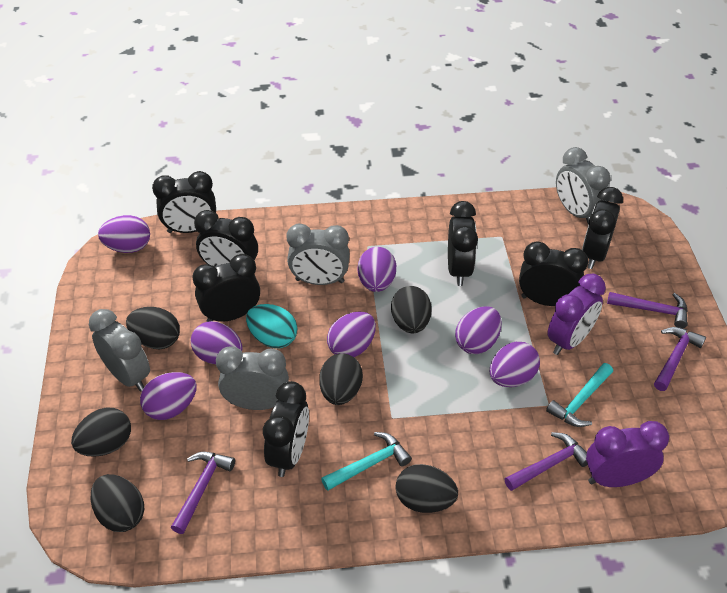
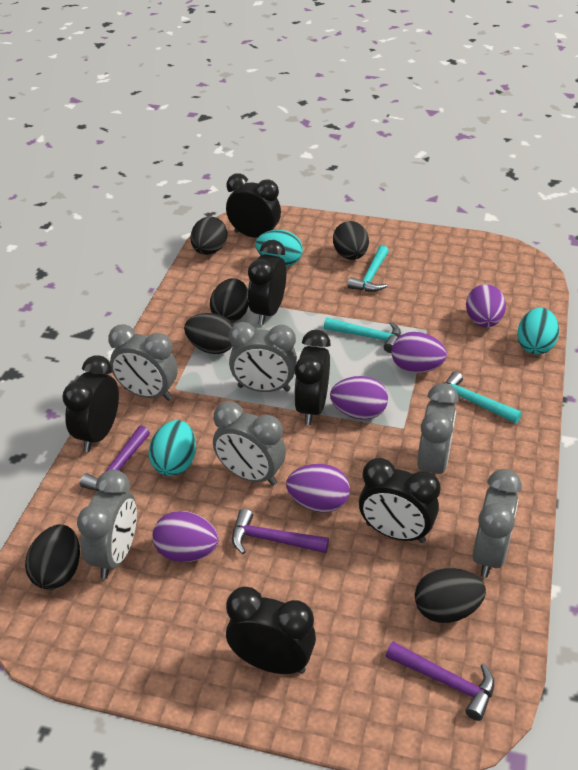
black clock: 7 -> 6
grey clock: 4 -> 6
purple clock: 2 -> 0
purple egg: 7 -> 5
purple hammer: 4 -> 3
turquoise egg: 1 -> 3
turquoise hammer: 2 -> 3

